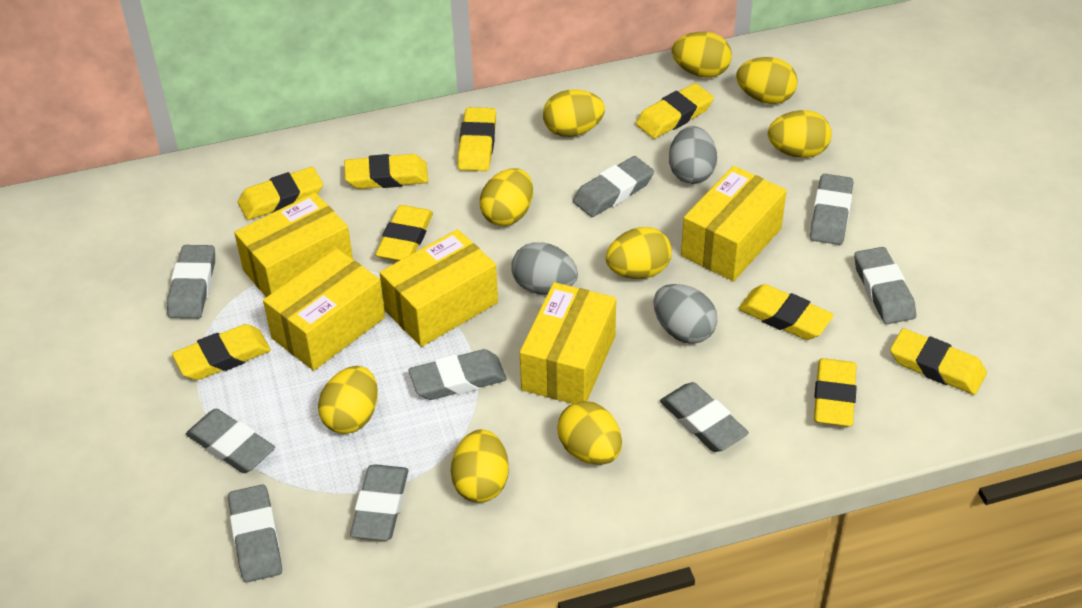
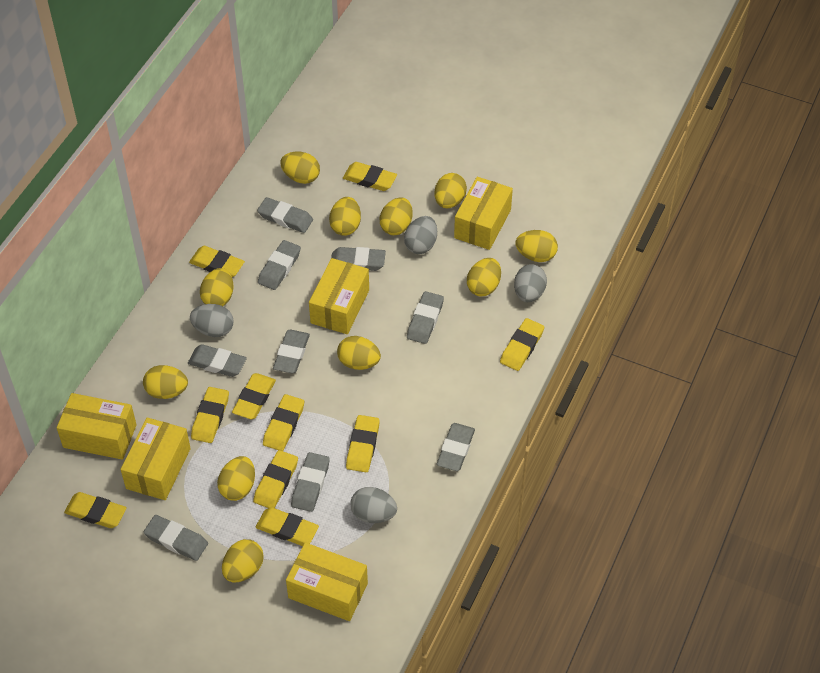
grey egg: 3 -> 4
yellow egg: 9 -> 11
yellow eraser: 9 -> 10

